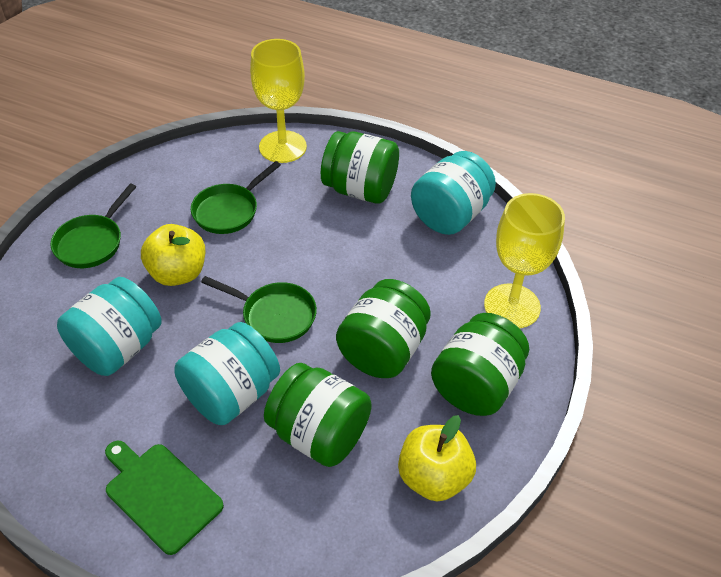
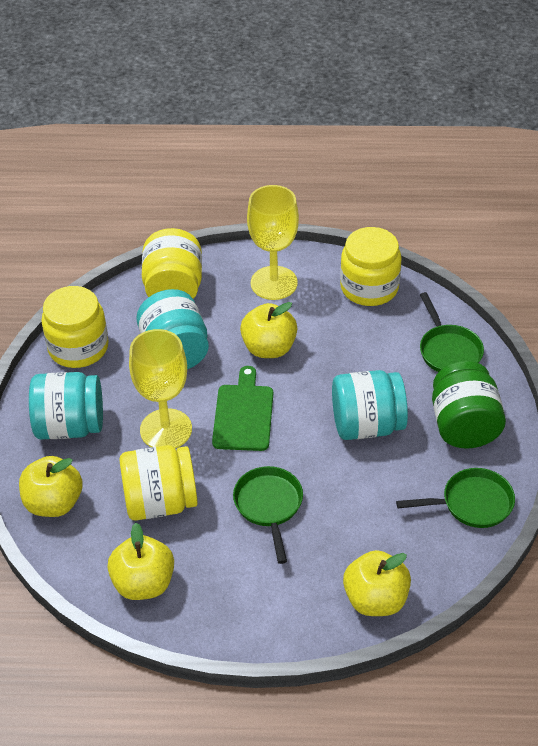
green jar: 4 -> 1
yellow apple: 2 -> 4
yellow jar: 0 -> 4

